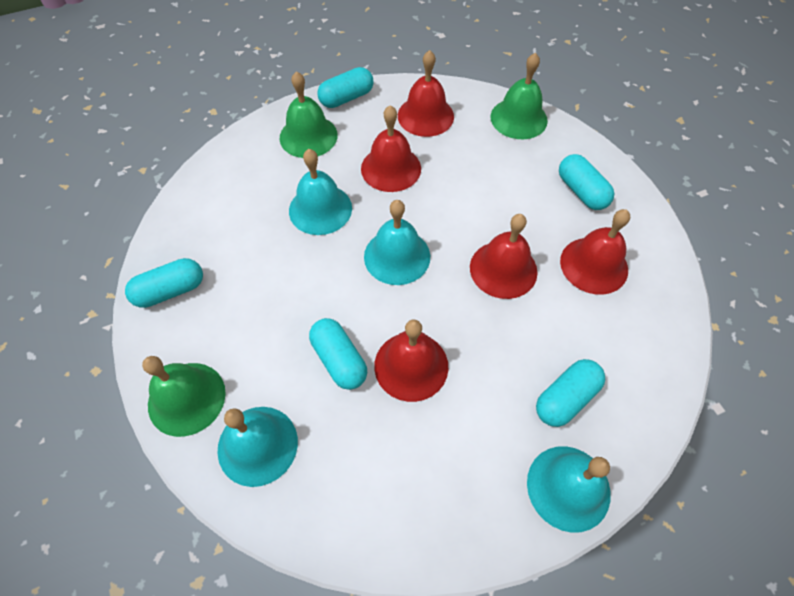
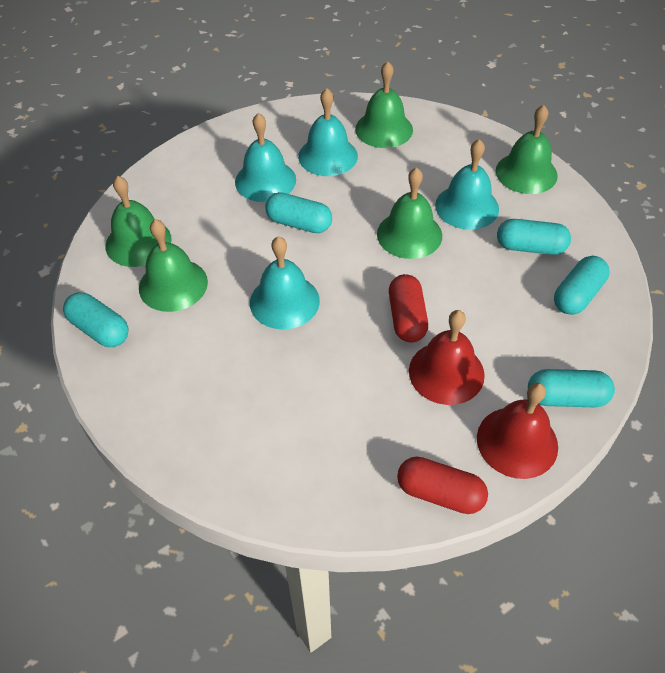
green bell: 3 -> 5
red bell: 5 -> 2
red capsule: 0 -> 2

